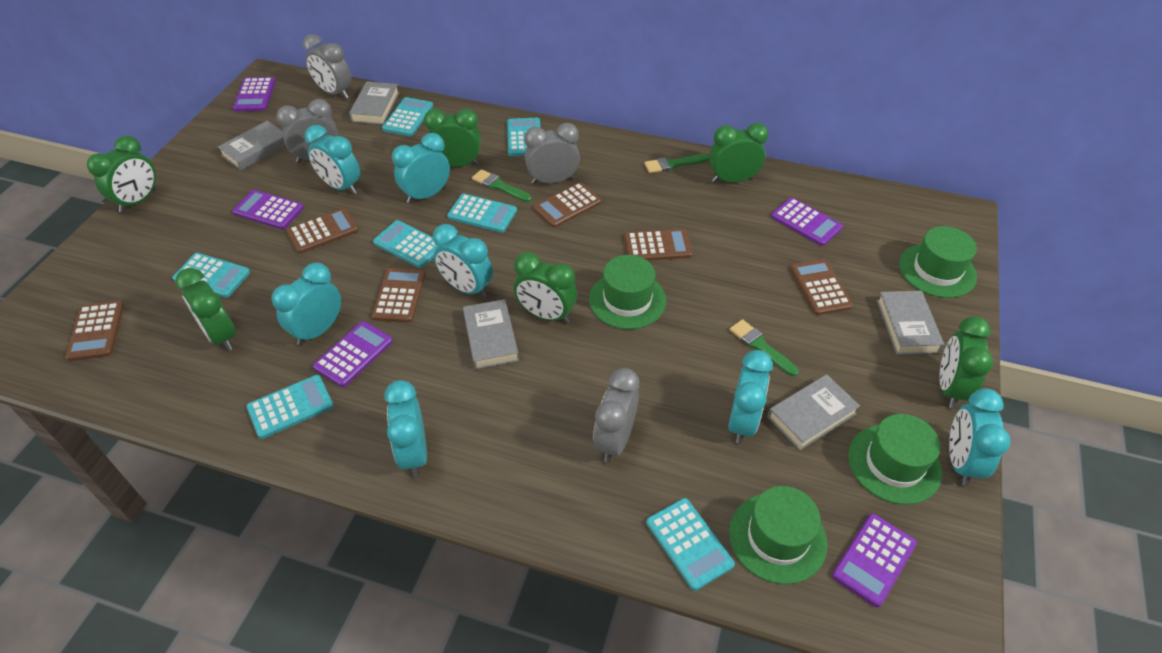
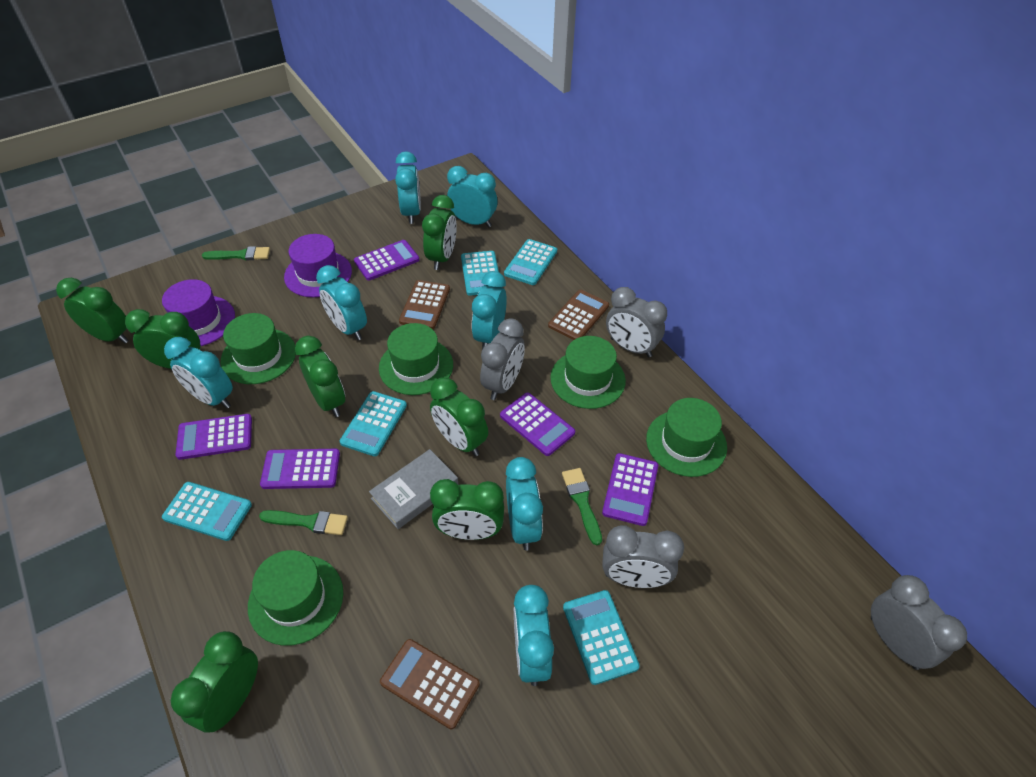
brown calculator: 6 -> 3
green clock: 6 -> 7
green hat: 4 -> 5
grey book: 5 -> 1
purple hat: 0 -> 2
turquoise calculator: 7 -> 5

